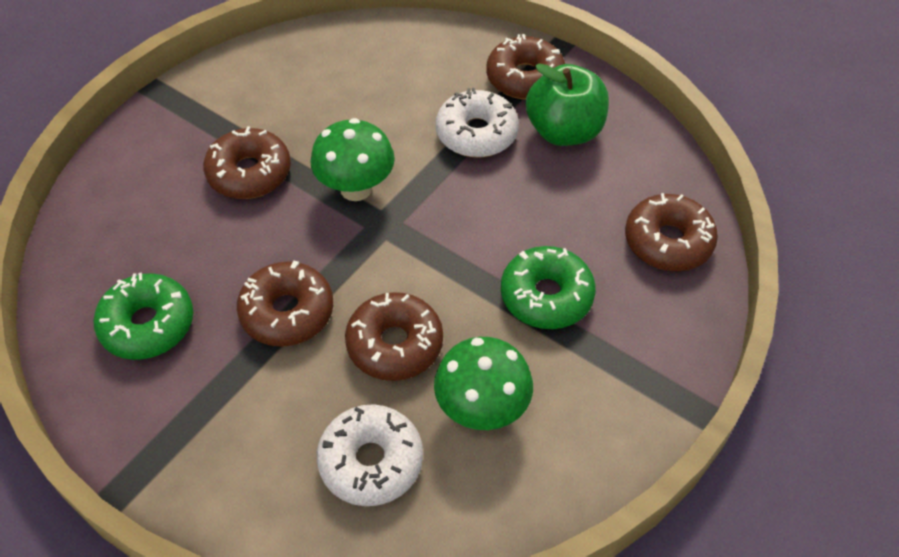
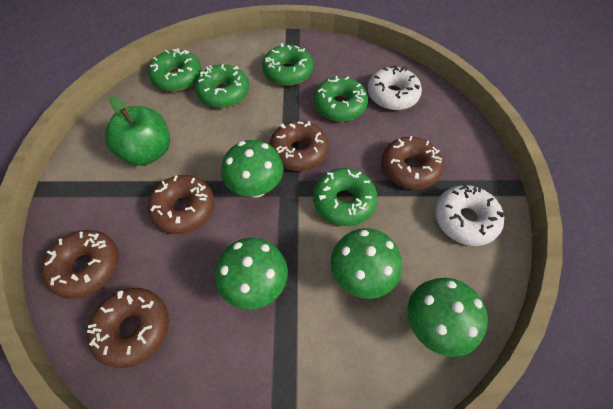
green donut: 2 -> 5
green mushroom: 2 -> 4

